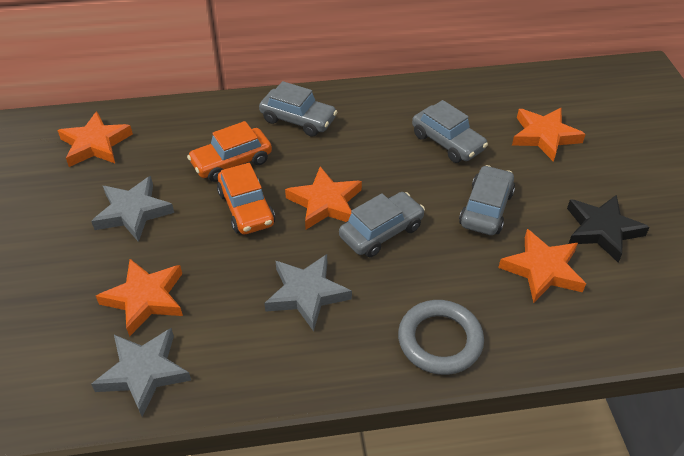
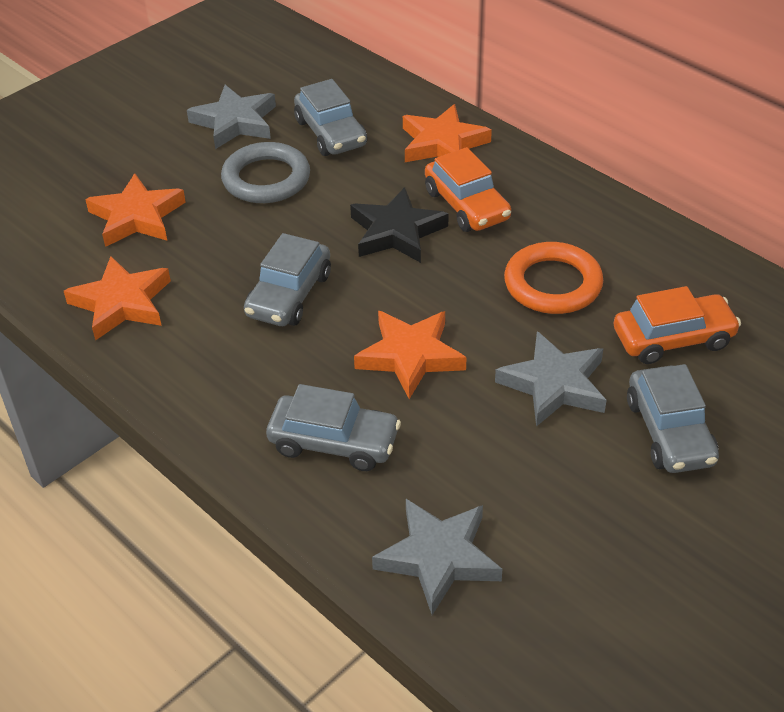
orange ring: 0 -> 1
orange star: 5 -> 4

